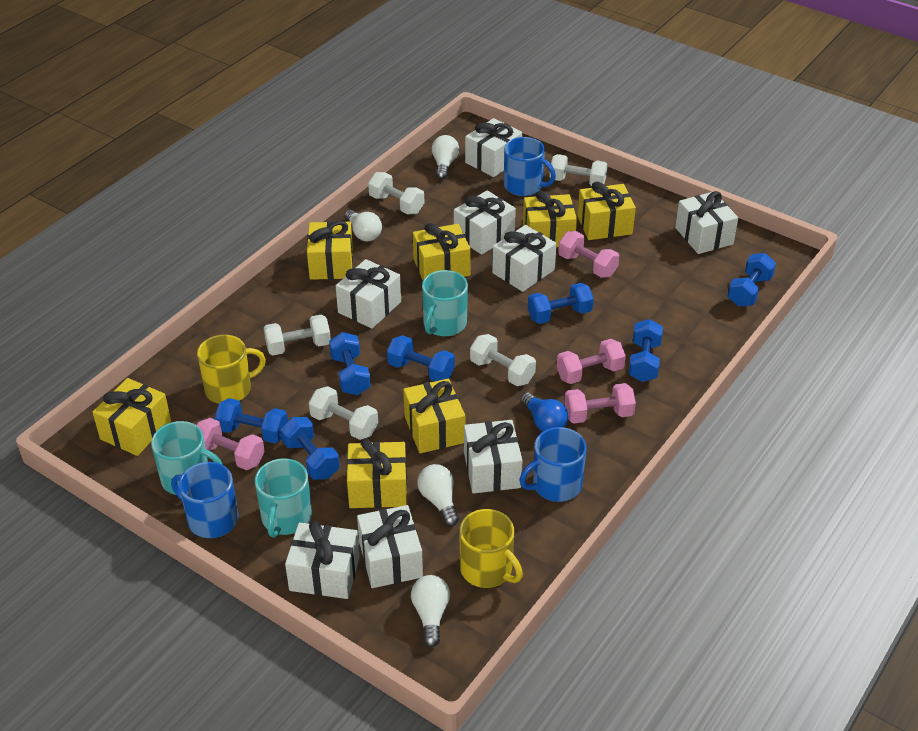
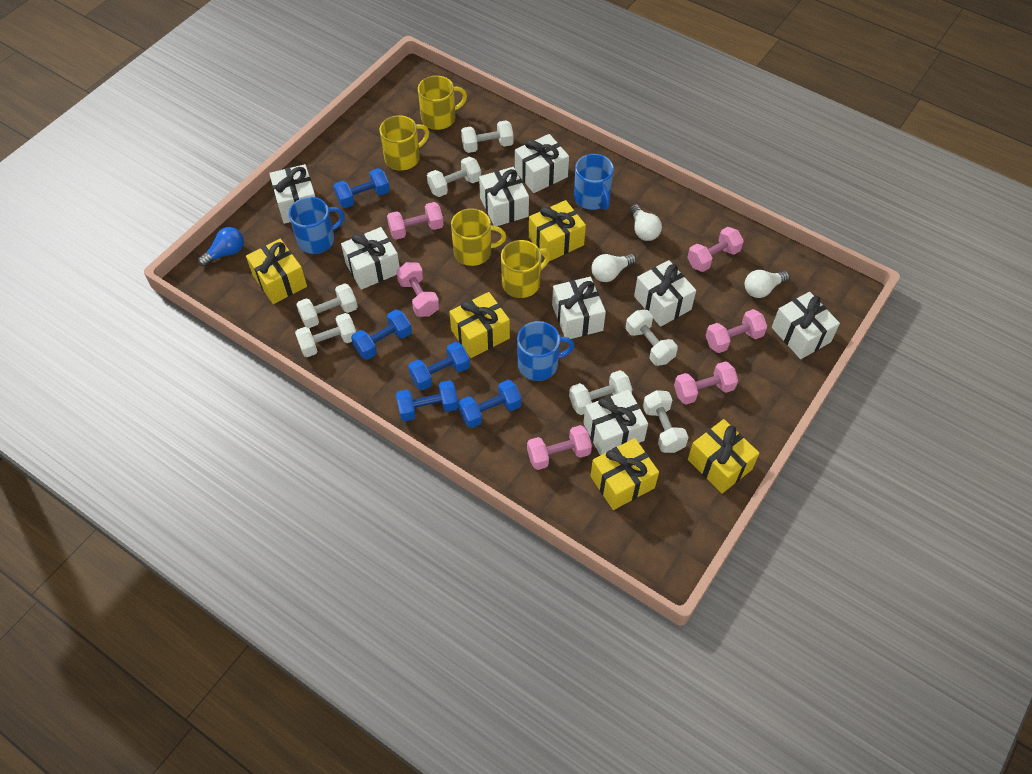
blue dumbbell: 7 -> 5
pink dumbbell: 4 -> 6
turquoise mug: 3 -> 0
white dumbbell: 5 -> 7
white light bulb: 4 -> 3
yellow gift: 7 -> 5
yellow mug: 2 -> 4

